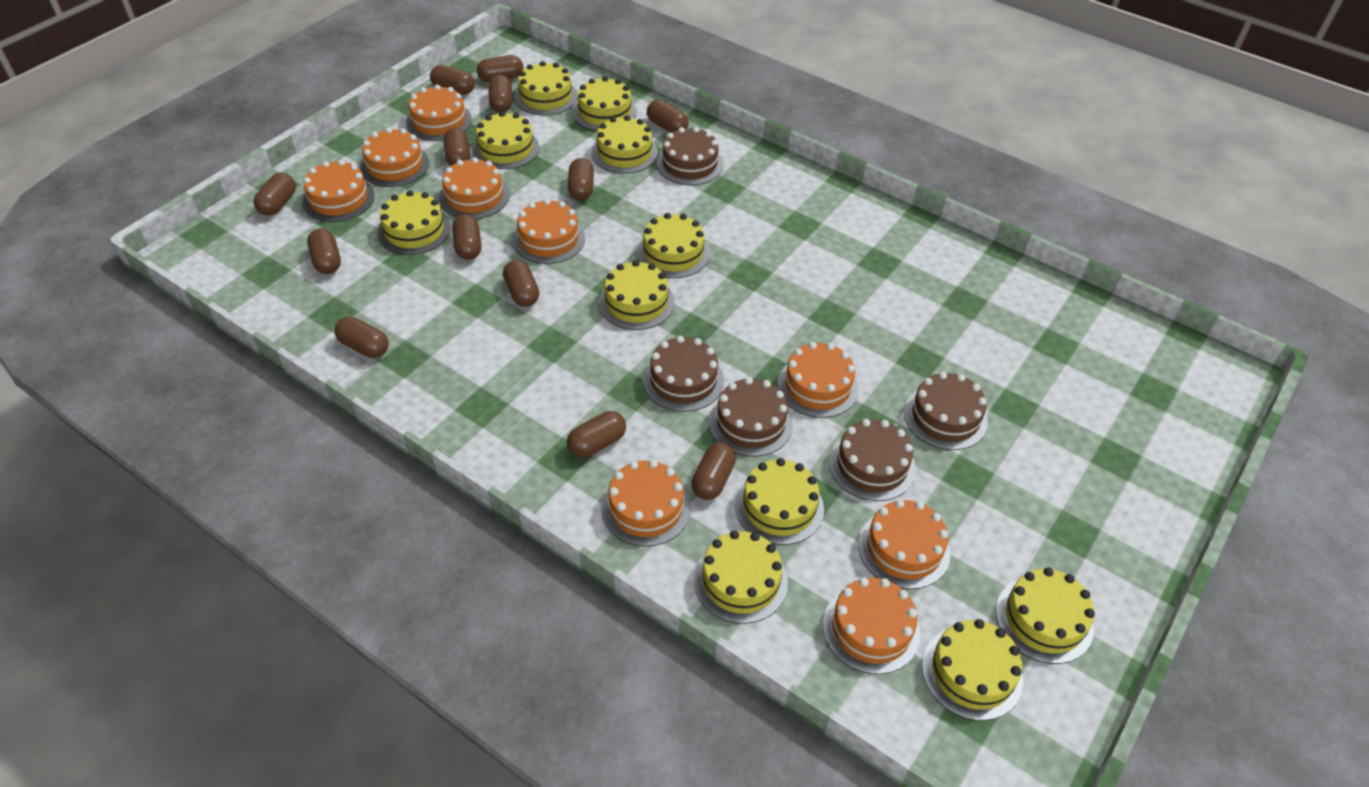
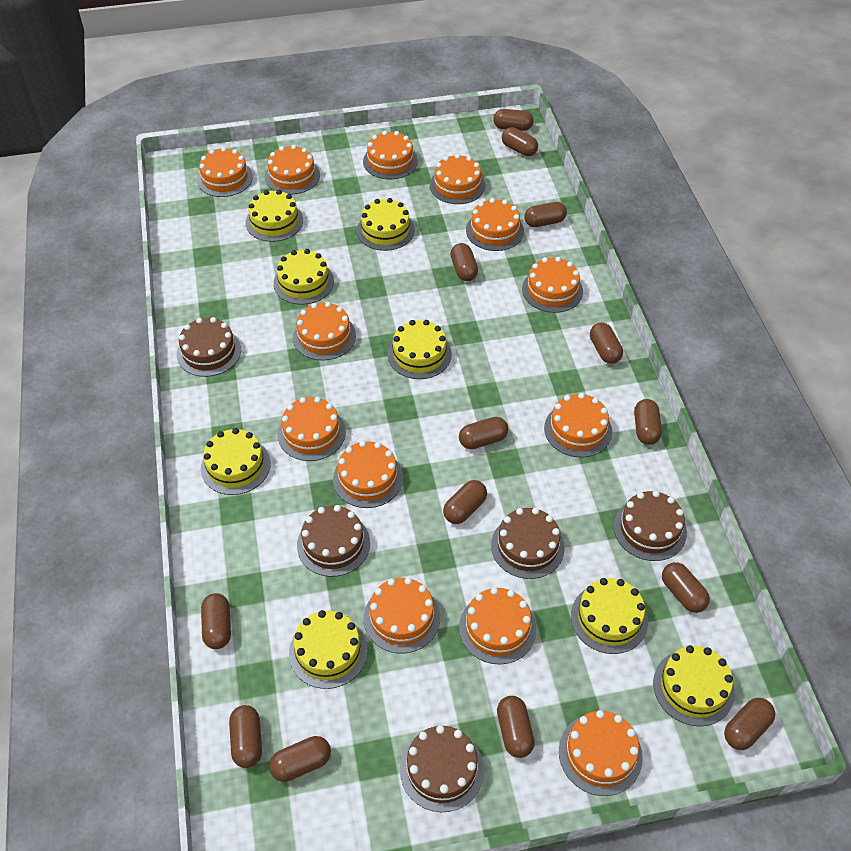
brown capsule: 13 -> 14
orange cake: 9 -> 13
yellow cake: 11 -> 8

